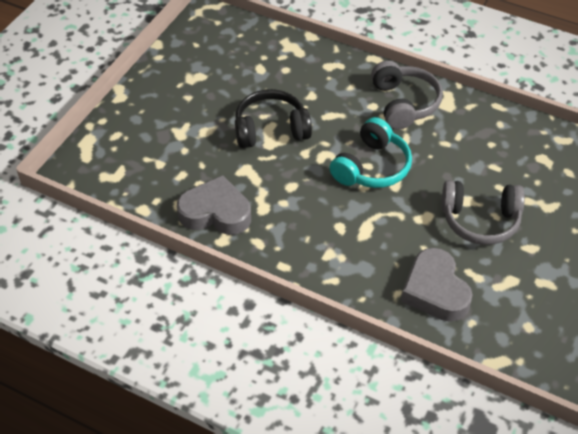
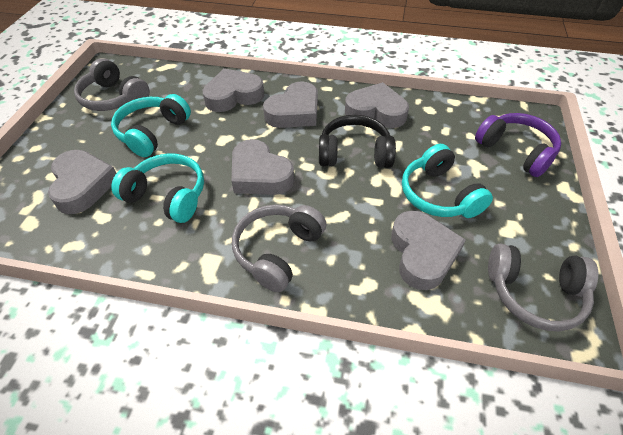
grey headphones: 2 -> 3
grey heart: 2 -> 6
purple headphones: 0 -> 1
turquoise headphones: 1 -> 3

